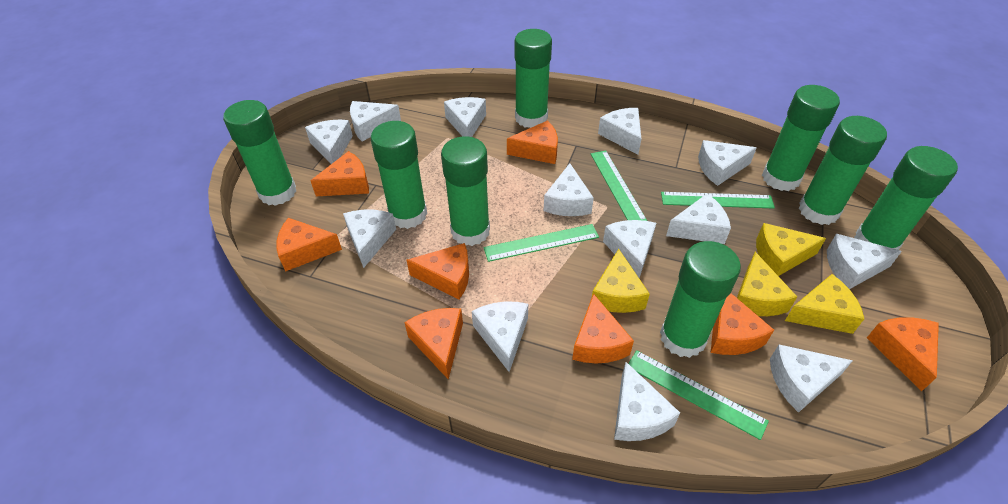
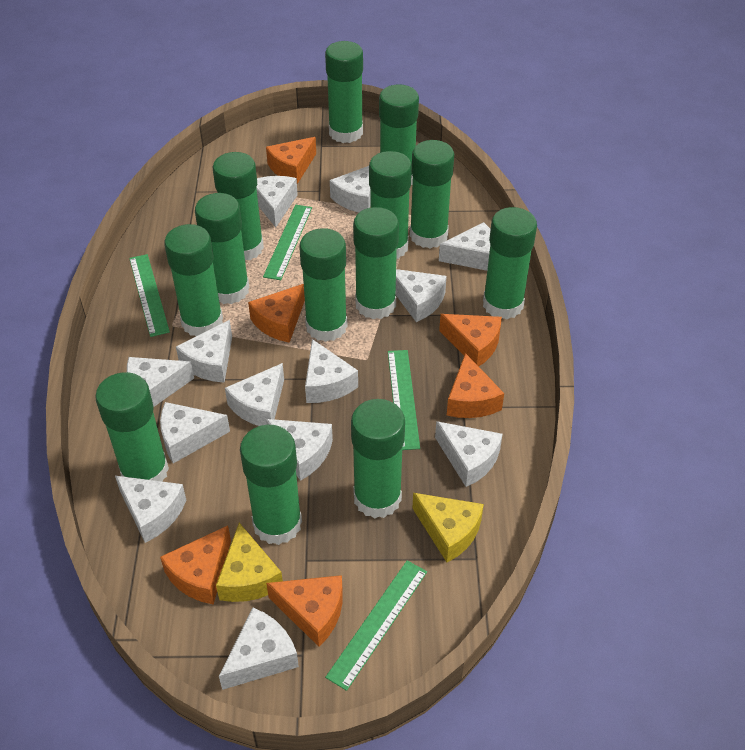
green glue stick: 8 -> 13
orange cheese: 8 -> 6
yellow cheese: 4 -> 2

